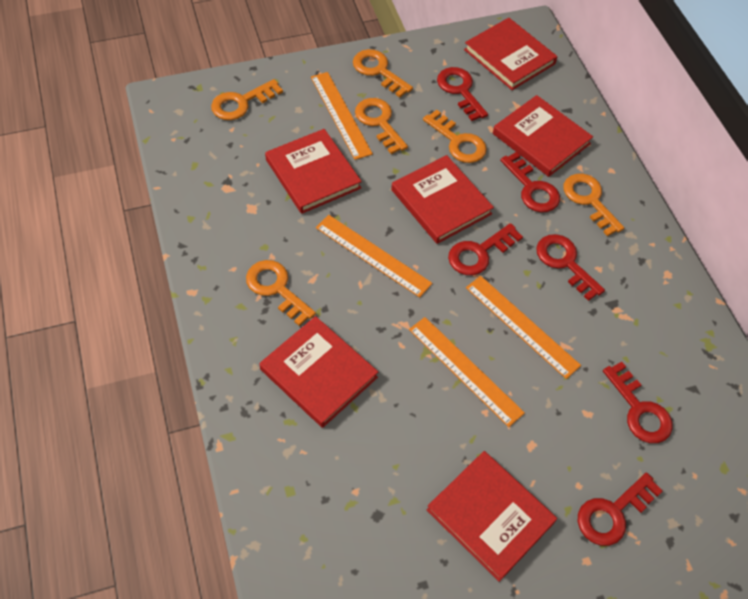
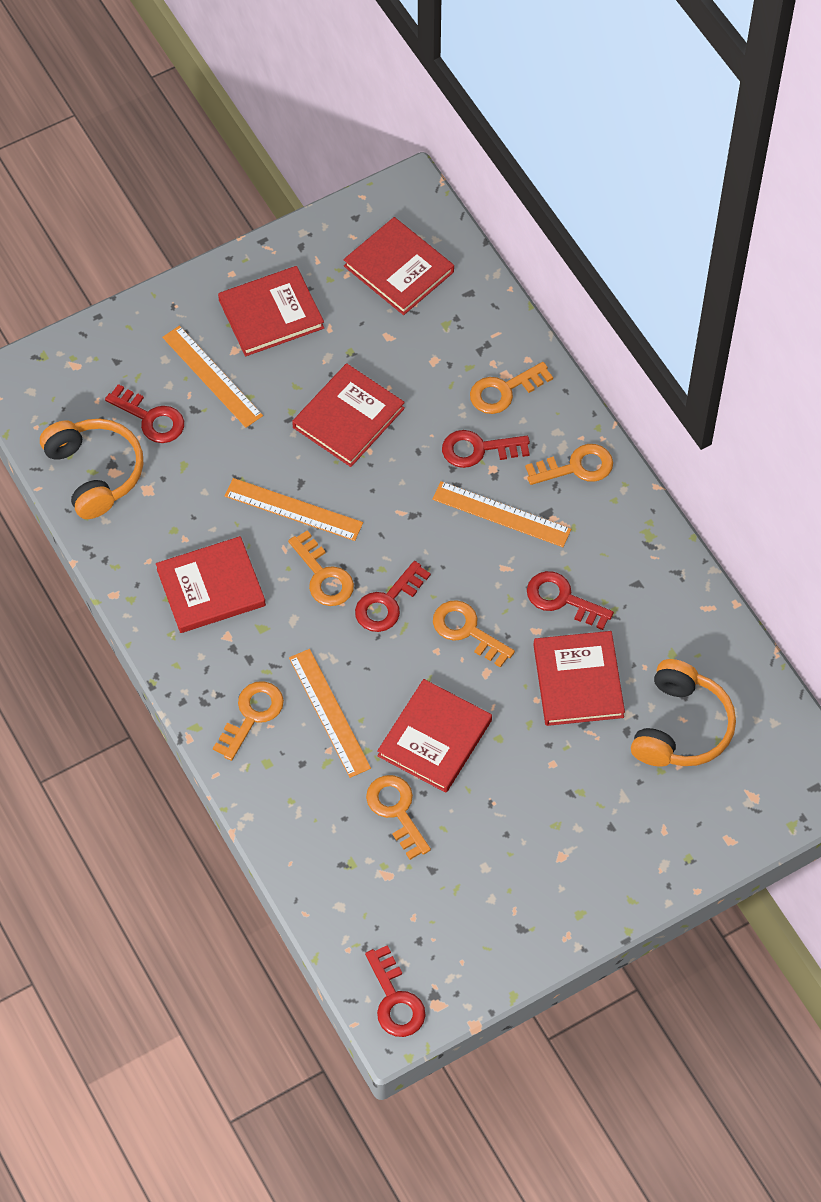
orange headphones: 0 -> 2
red key: 6 -> 5

